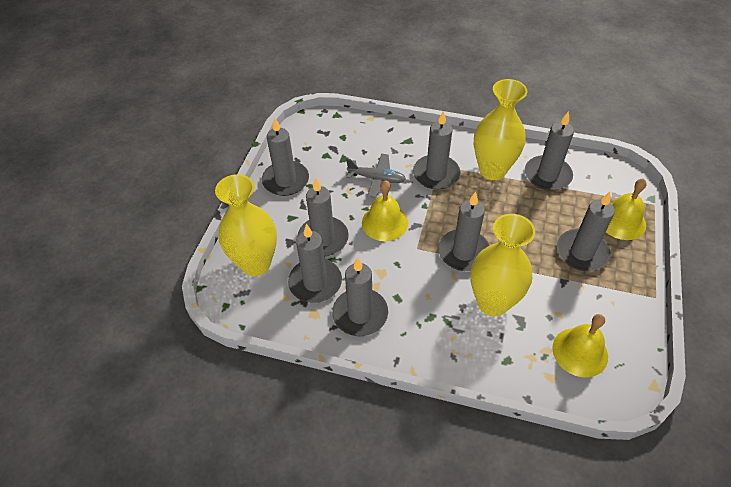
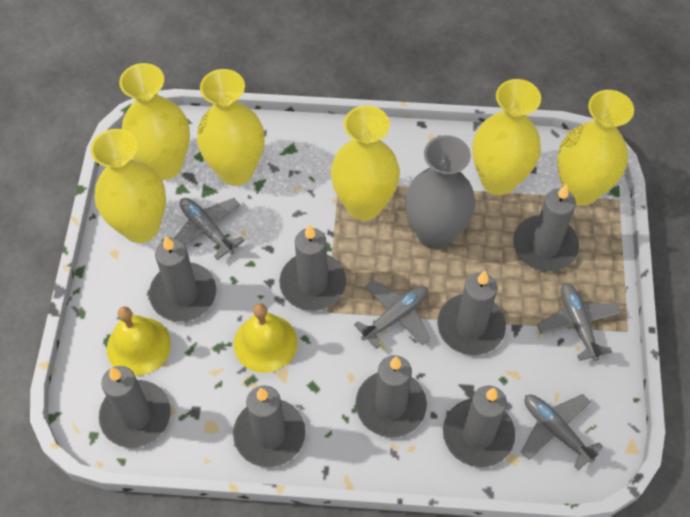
grey plane: 1 -> 4
grey vase: 0 -> 1
yellow bell: 3 -> 2
yellow vase: 3 -> 6

